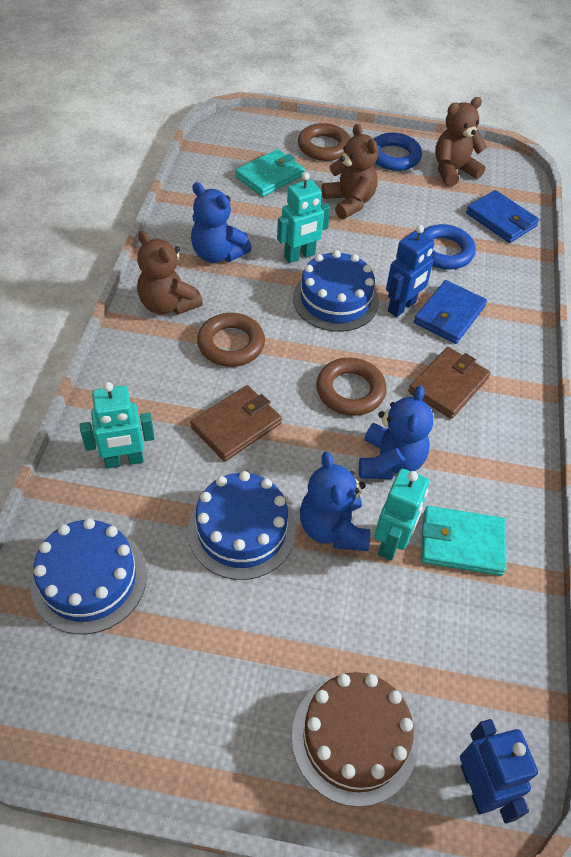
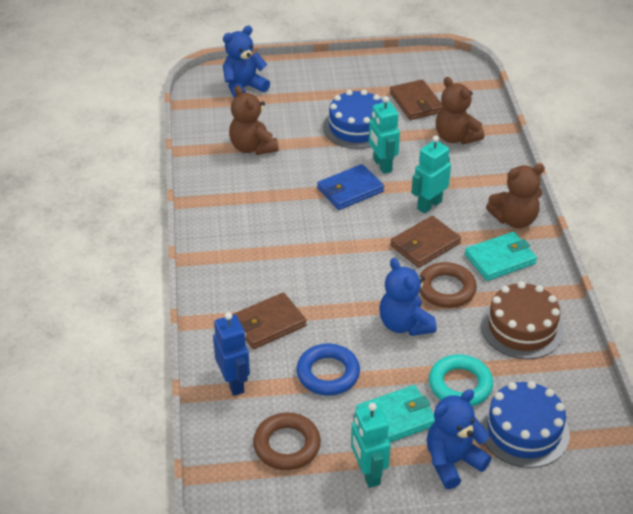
blue cake: 3 -> 2
blue ring: 2 -> 1
blue robot: 2 -> 1
blue wallet: 2 -> 1
brown ring: 3 -> 2
brown wallet: 2 -> 3
turquoise ring: 0 -> 1

